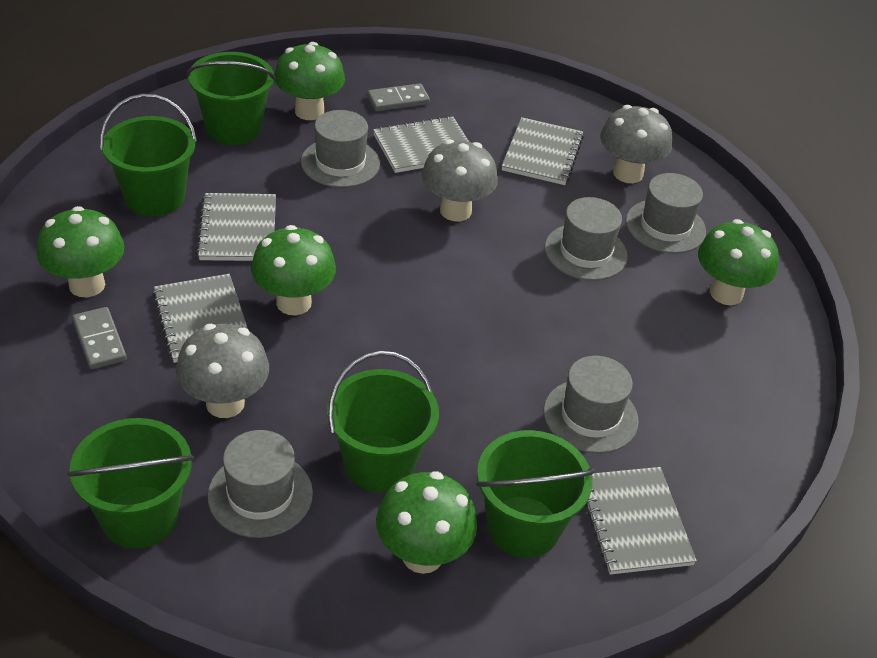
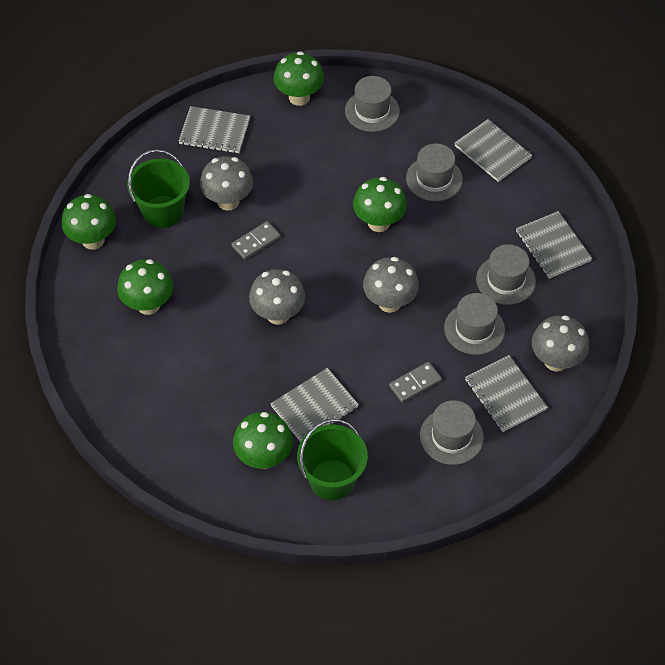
green bucket: 5 -> 2
grey mushroom: 3 -> 4

